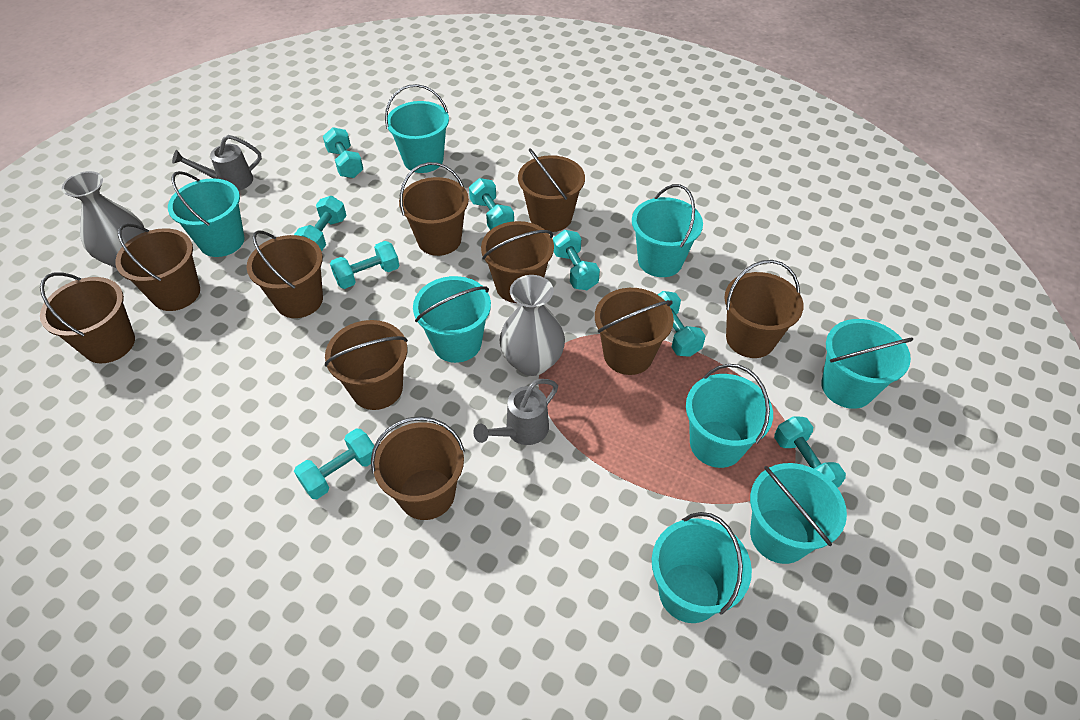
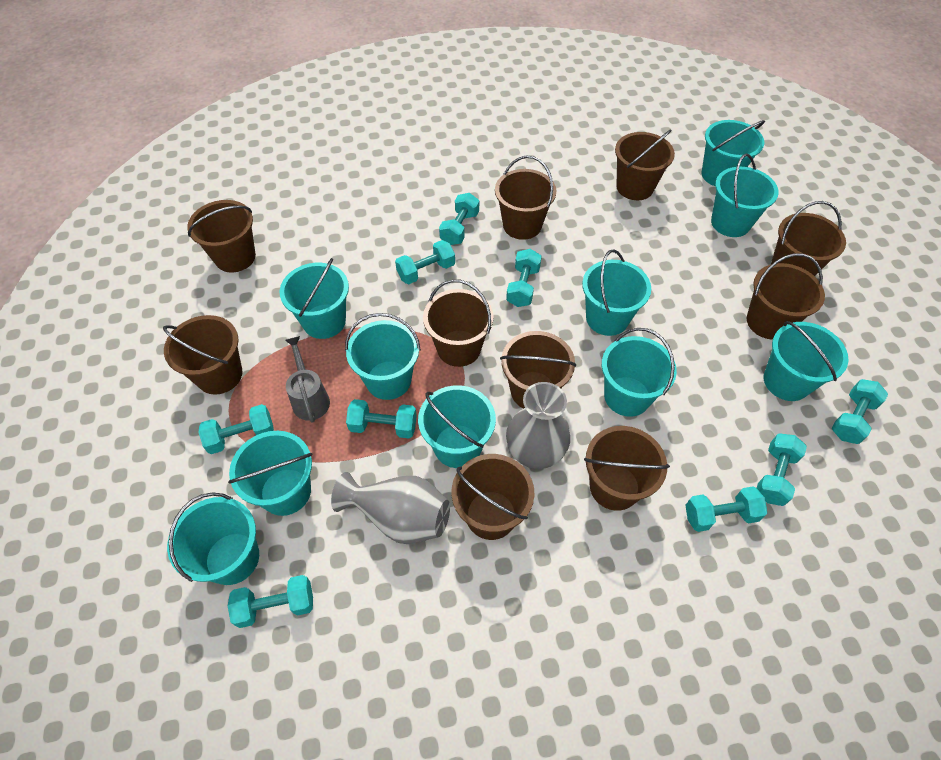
grey watering can: 2 -> 1
turquoise bucket: 8 -> 10
turquoise dumbbell: 8 -> 9

